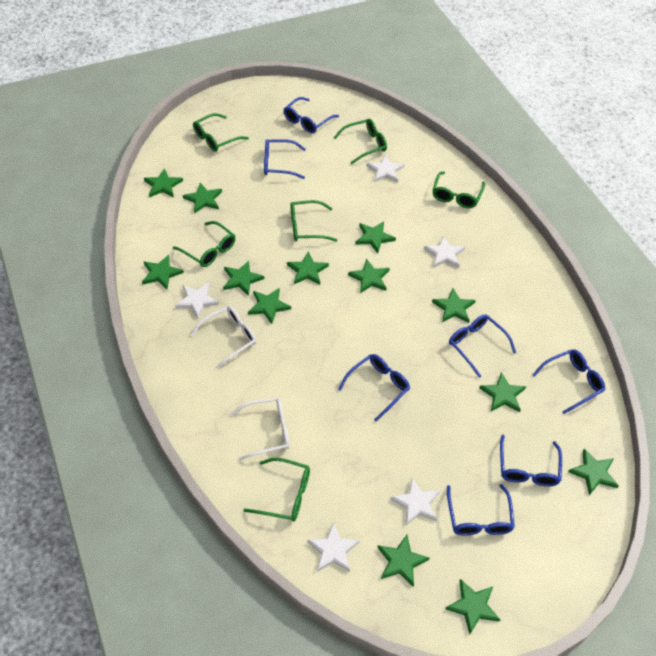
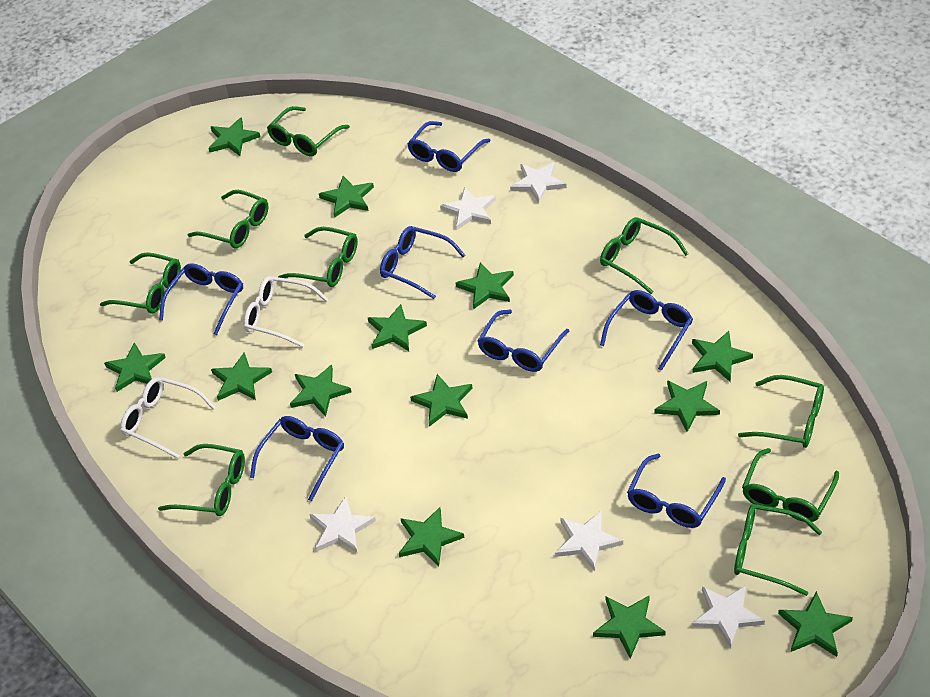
green glasses: 6 -> 9

